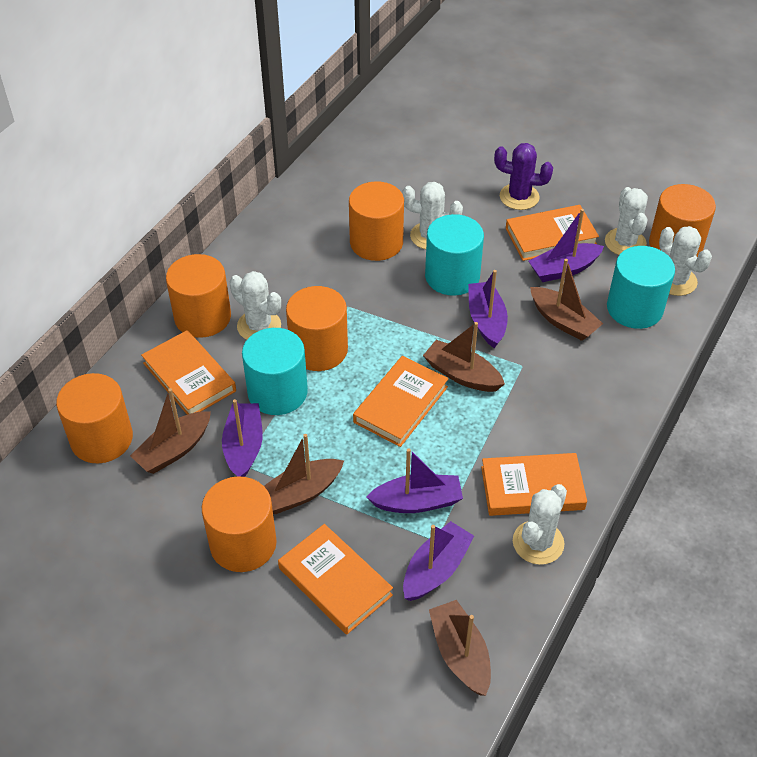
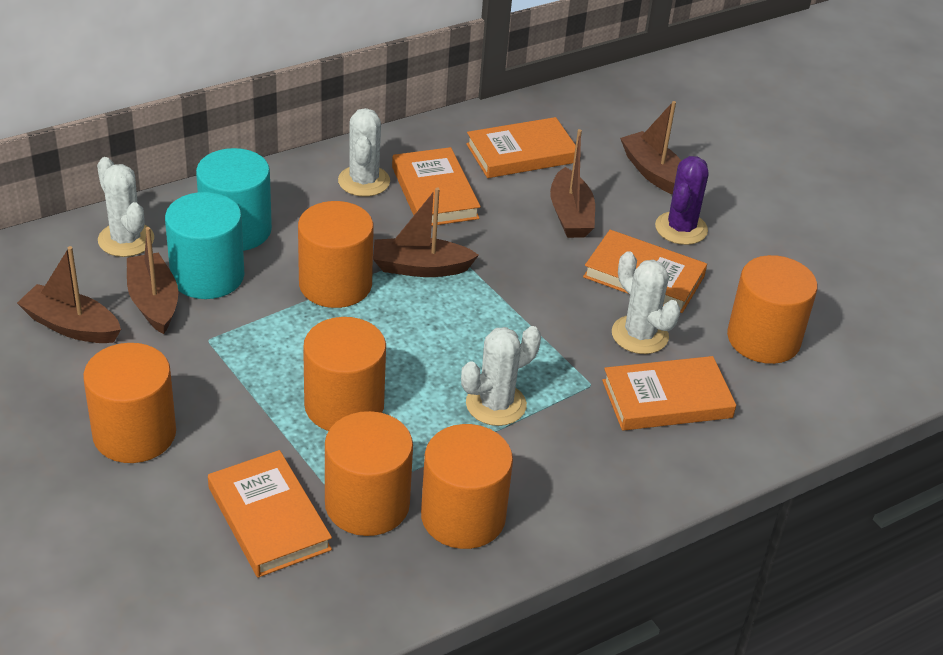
purple boat: 5 -> 0
turquoise cylinder: 3 -> 2
white cactus: 5 -> 4

